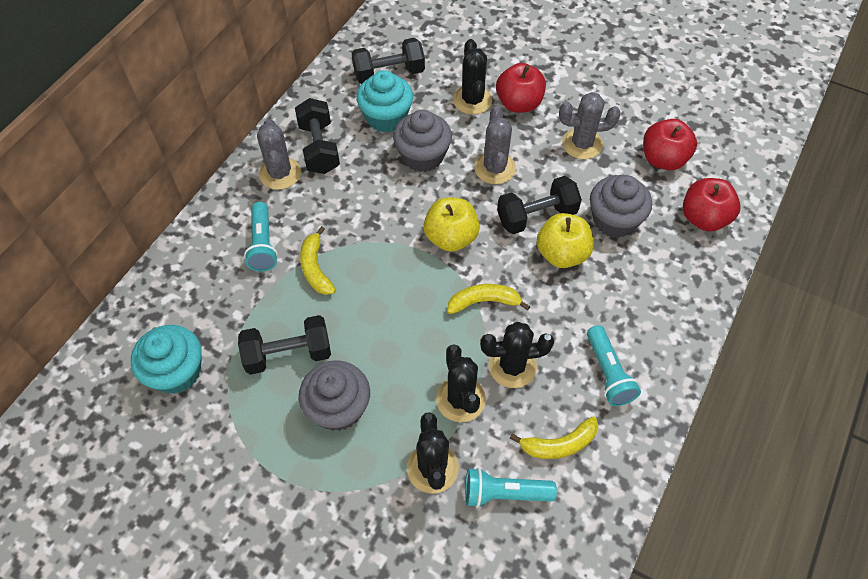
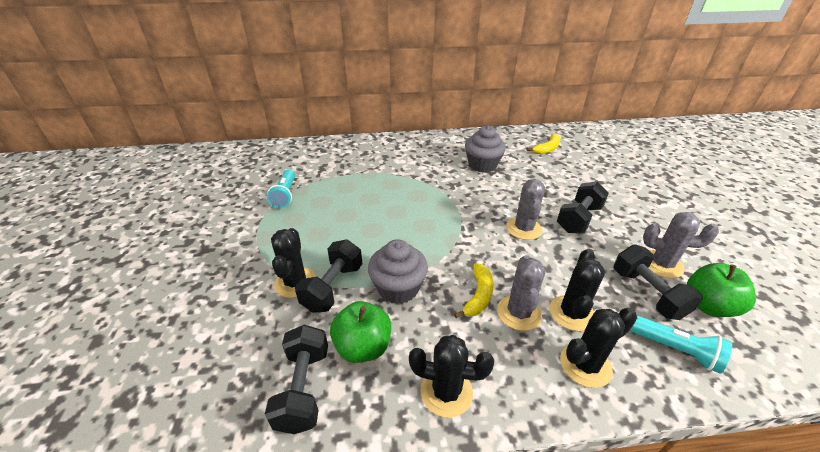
green apple: 0 -> 2
grey cupcake: 3 -> 2
red apple: 3 -> 0
turquoise cupcake: 2 -> 0
turquoise flashlight: 3 -> 2
yellow apple: 2 -> 0
yellow banana: 3 -> 2

